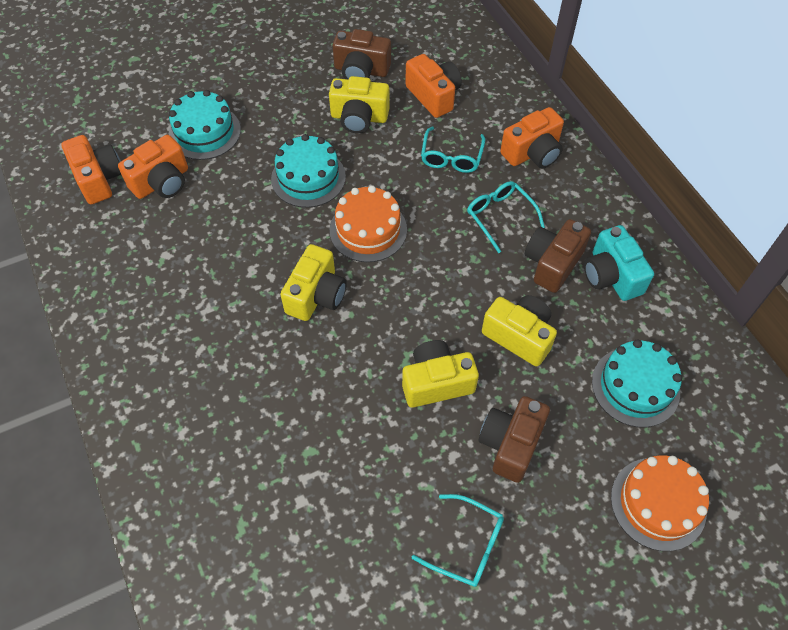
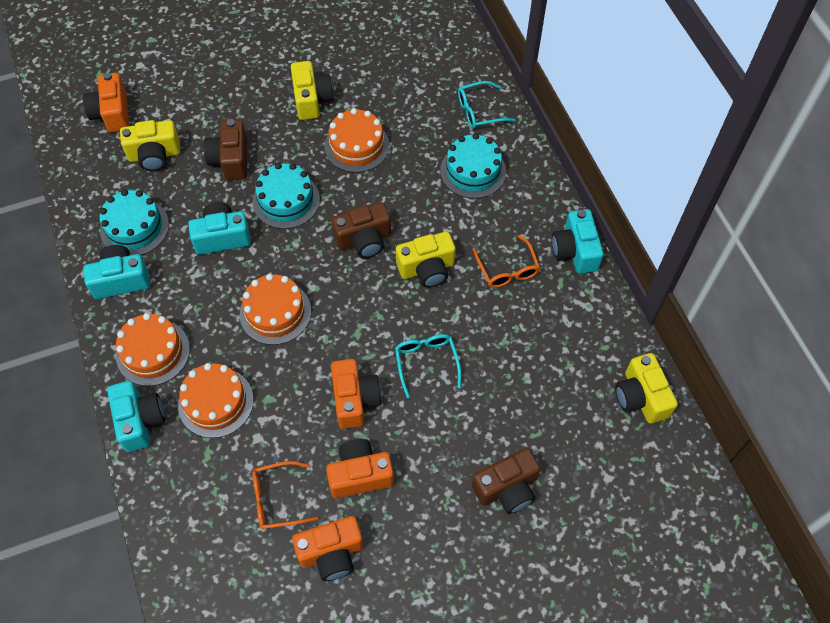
orange cake: 2 -> 4
orange glasses: 0 -> 2
turquoise camera: 1 -> 4
turquoise glasses: 3 -> 2

